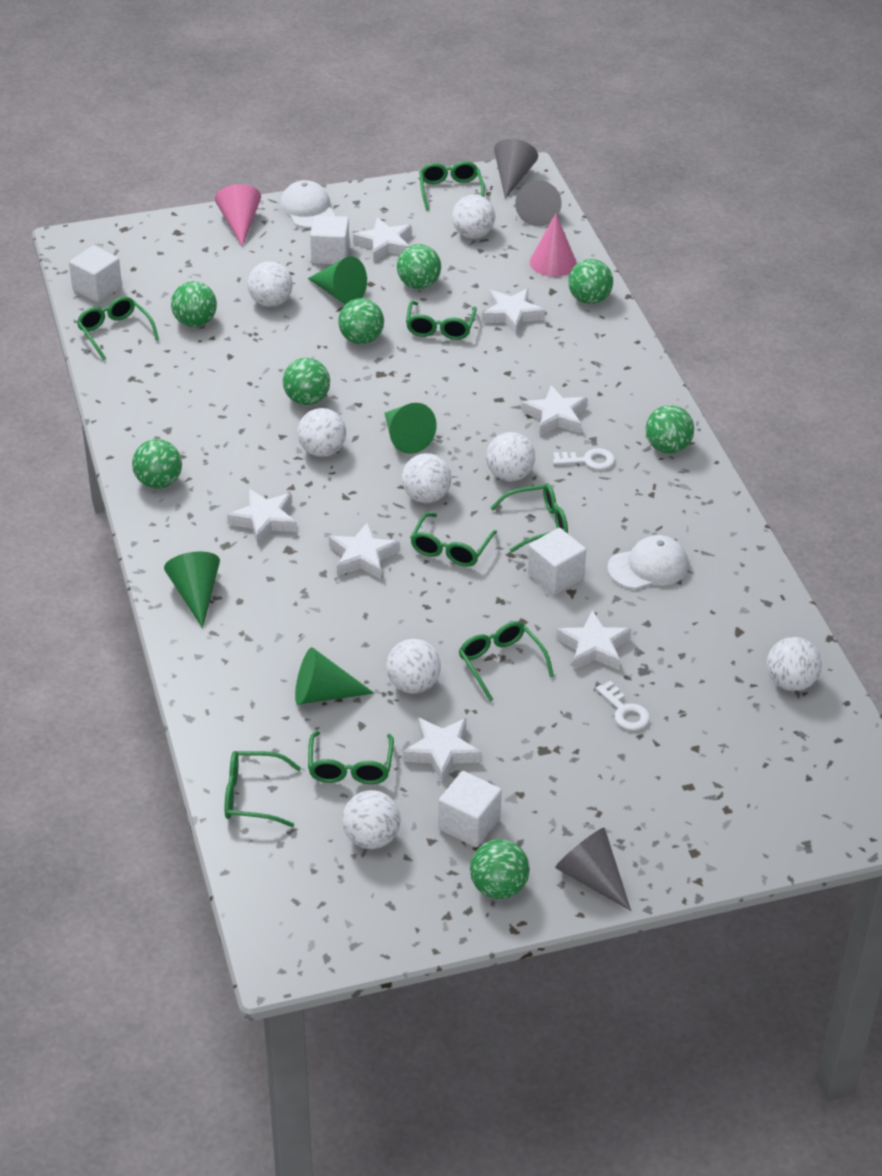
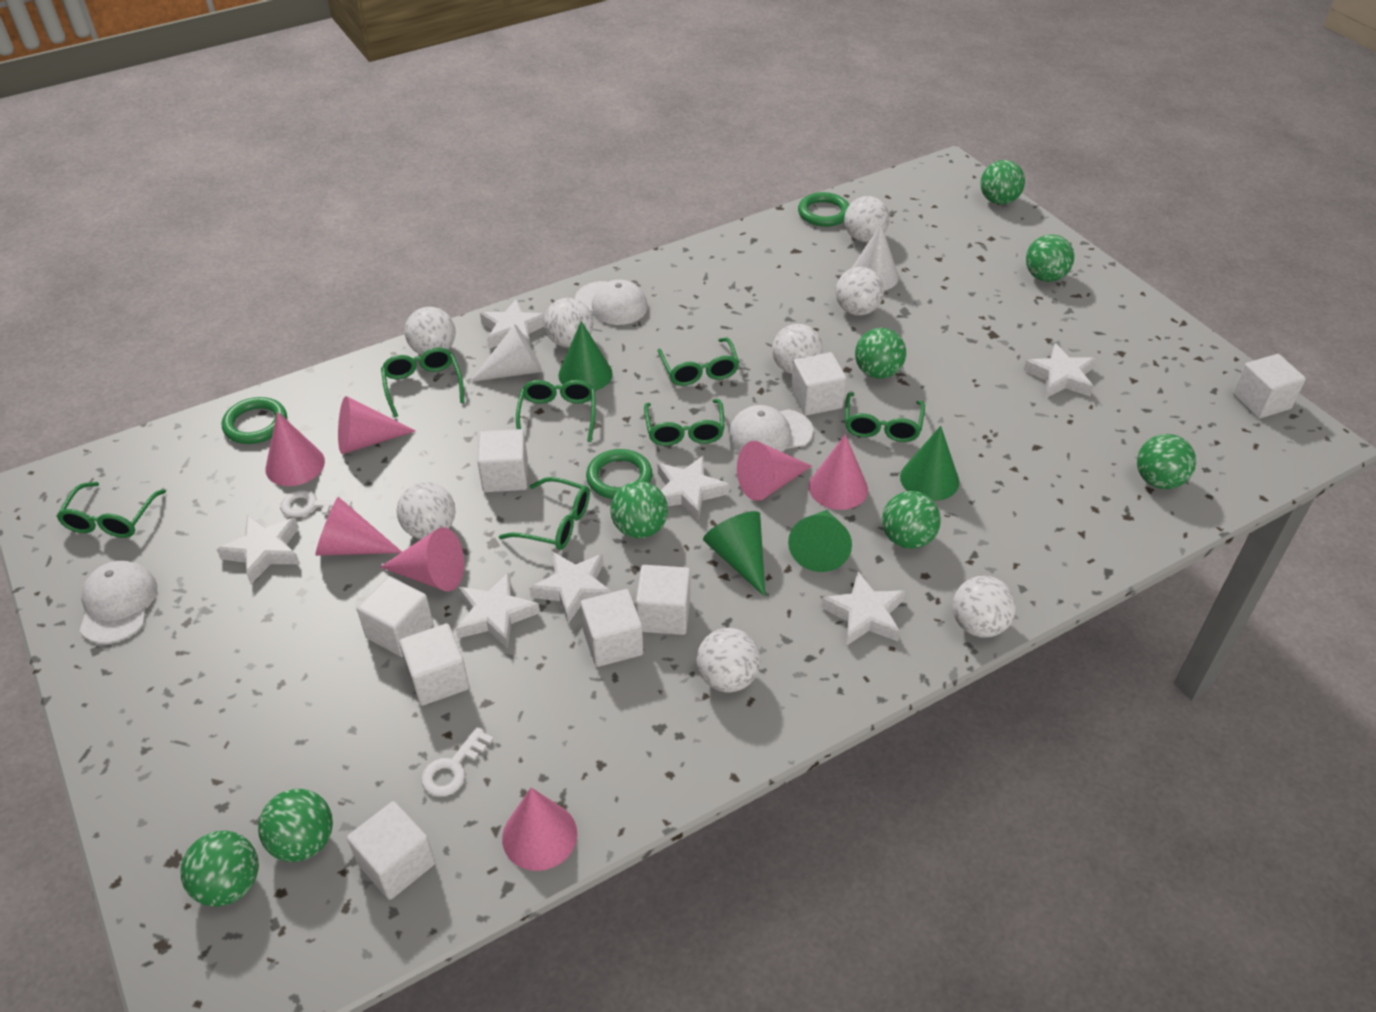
green glasses: 8 -> 7
green ring: 0 -> 3
grey cone: 3 -> 0
pink cone: 2 -> 7
white cap: 2 -> 3
white cone: 0 -> 2
white cube: 4 -> 8

